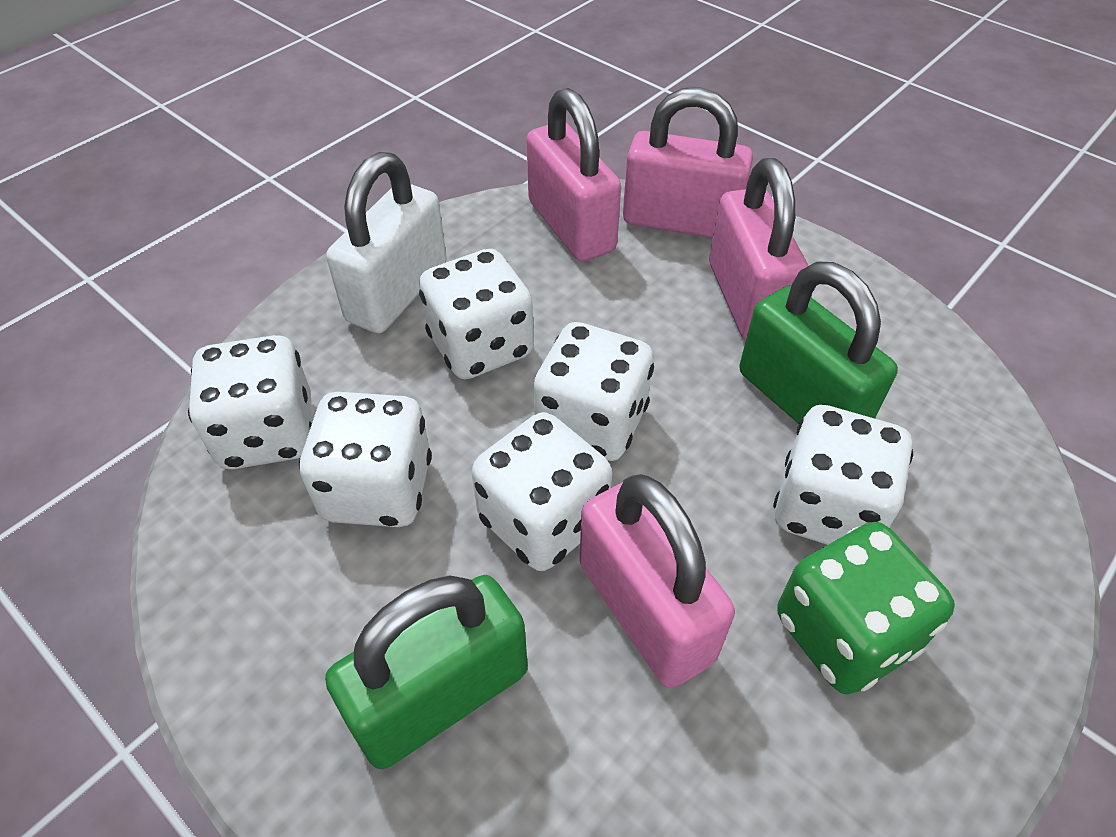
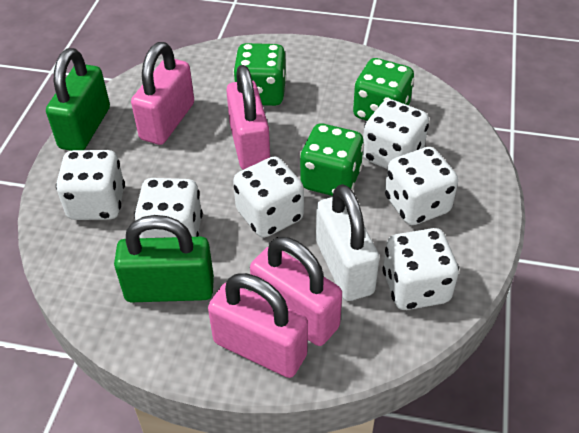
green dice: 1 -> 3

